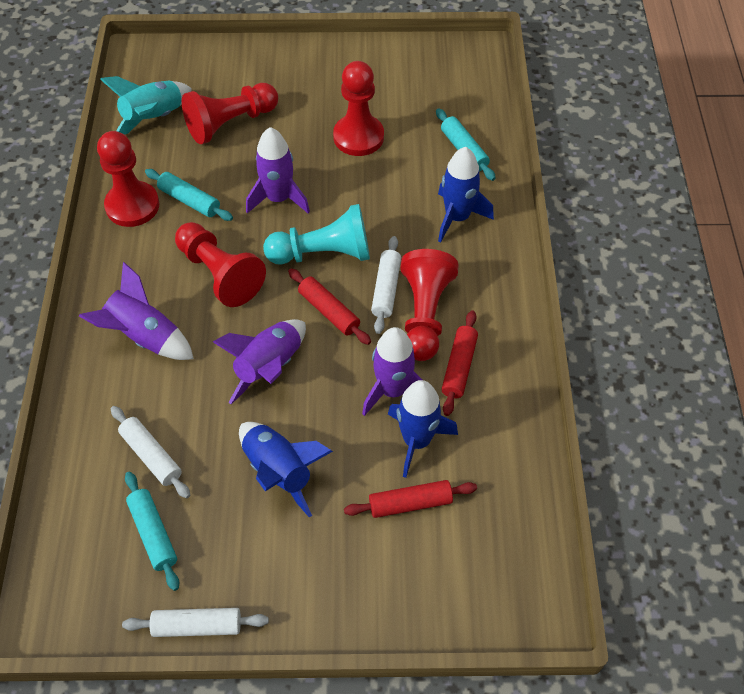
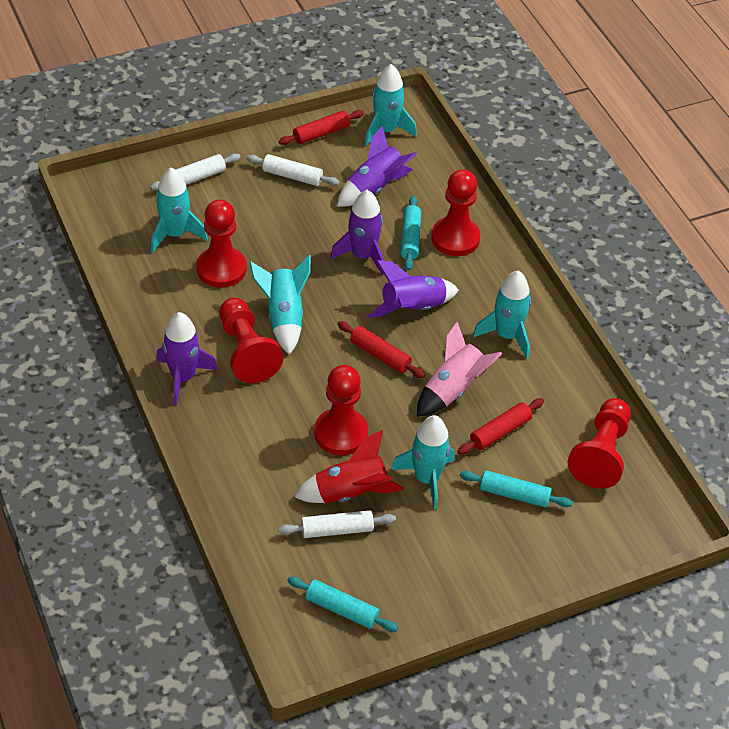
blue rocket: 3 -> 0
pink rocket: 0 -> 1
red rocket: 0 -> 1
turquoise pawn: 1 -> 0
turquoise rocket: 1 -> 5

